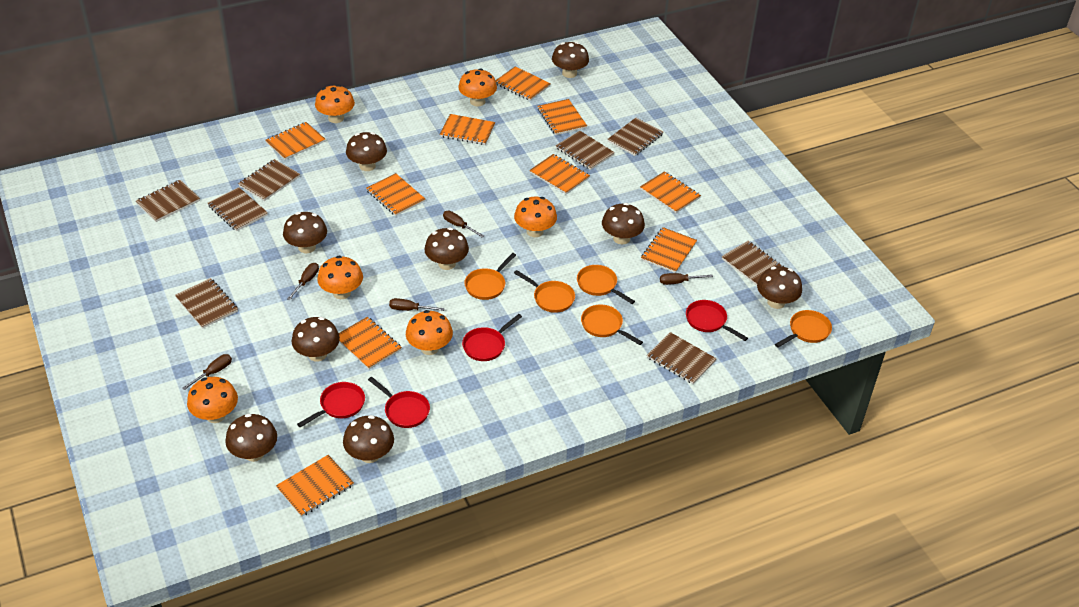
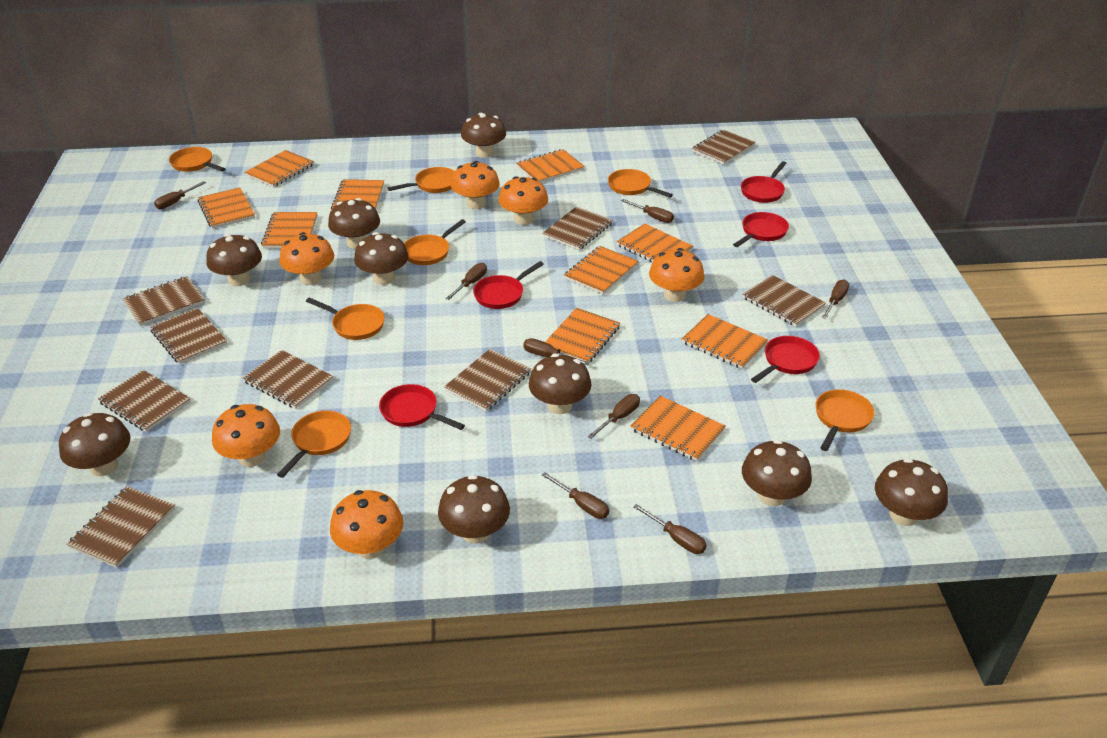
brown notebook: 8 -> 9
brown screwdriver: 5 -> 8
orange pan: 5 -> 7
red pan: 4 -> 5

